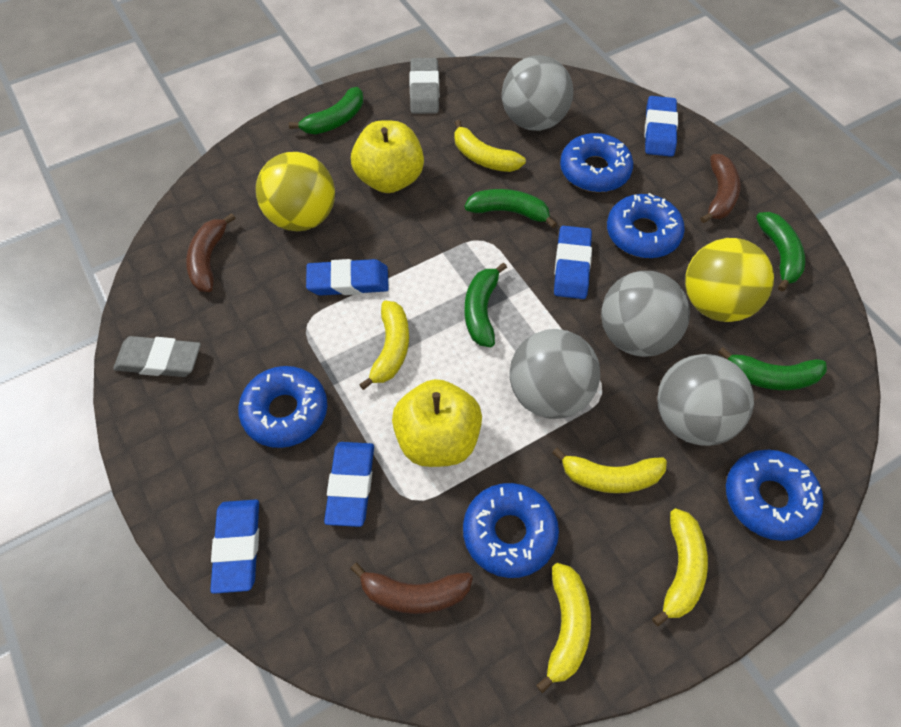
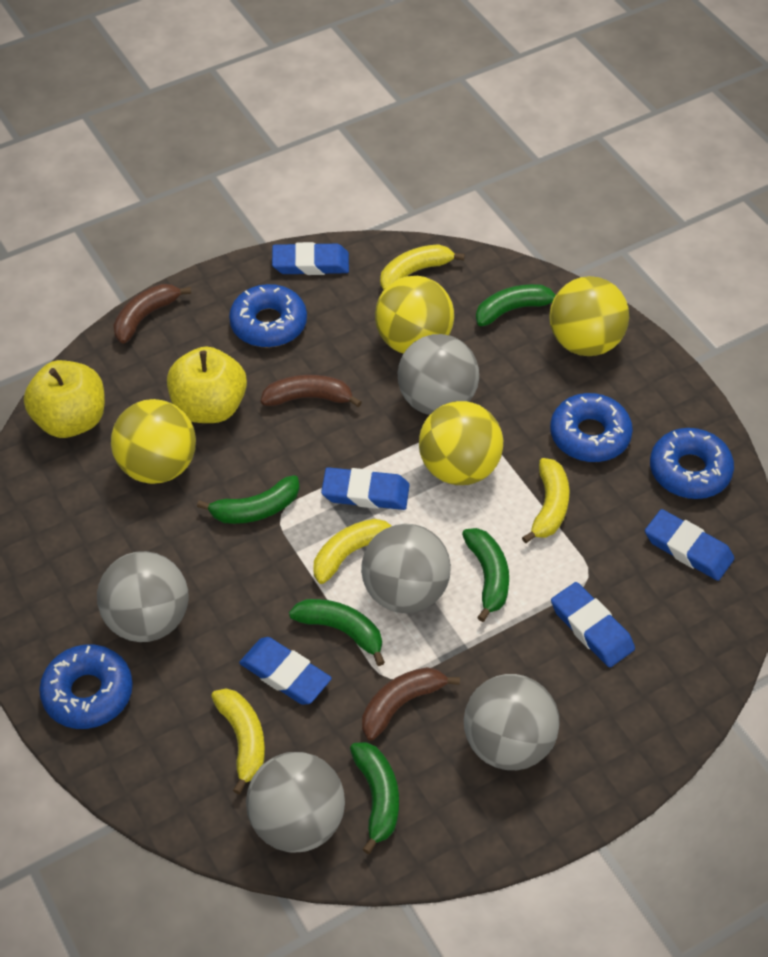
blue donut: 5 -> 4
grey ball: 4 -> 5
grey eraser: 2 -> 0
yellow ball: 2 -> 4
yellow banana: 5 -> 4

